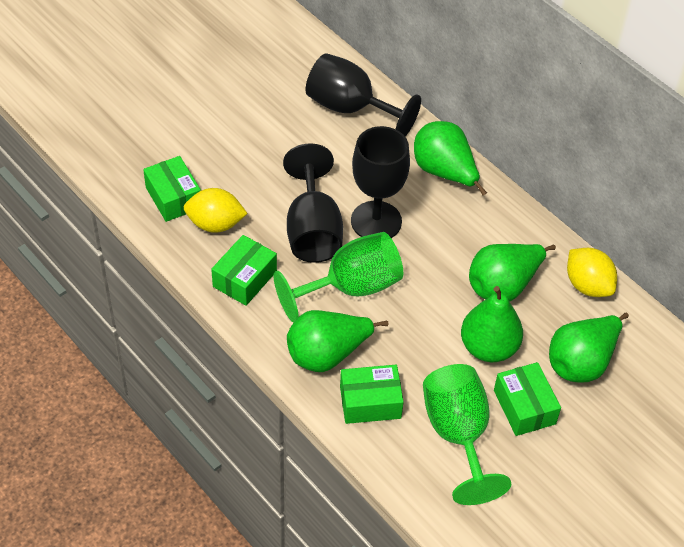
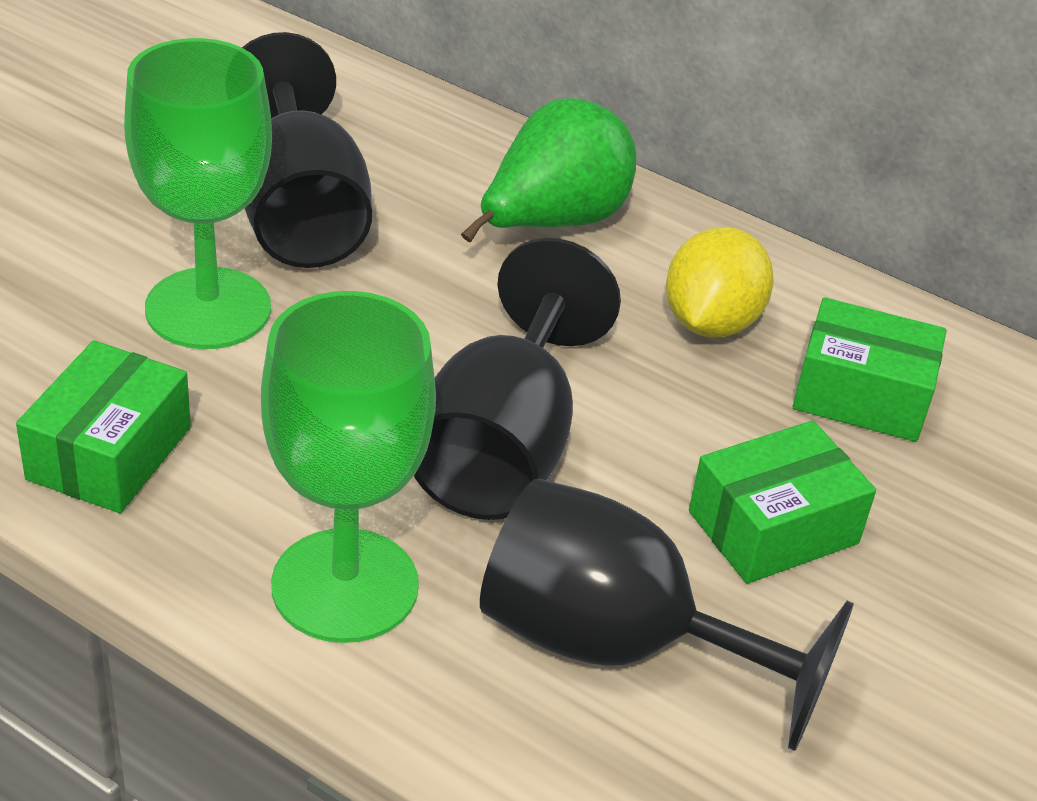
green box: 4 -> 3
green pear: 5 -> 1
yellow lemon: 2 -> 1

